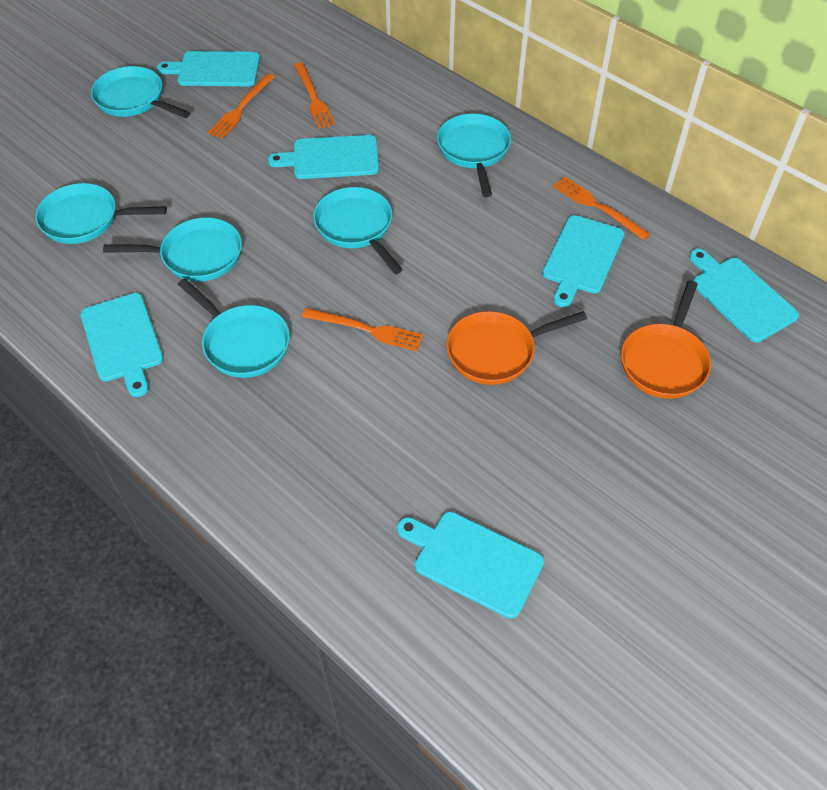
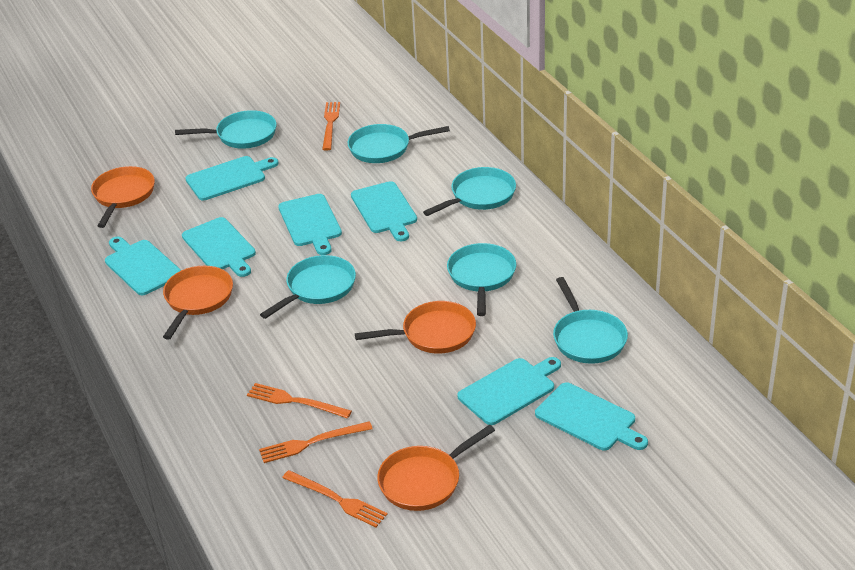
orange pan: 2 -> 4
turquoise cutting board: 6 -> 7

